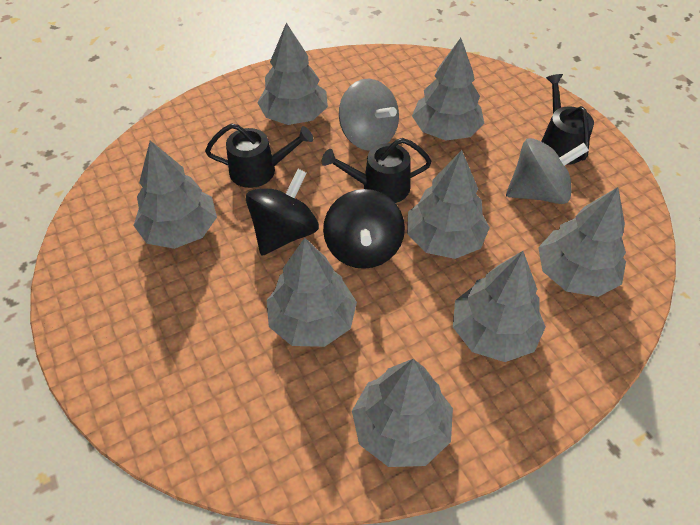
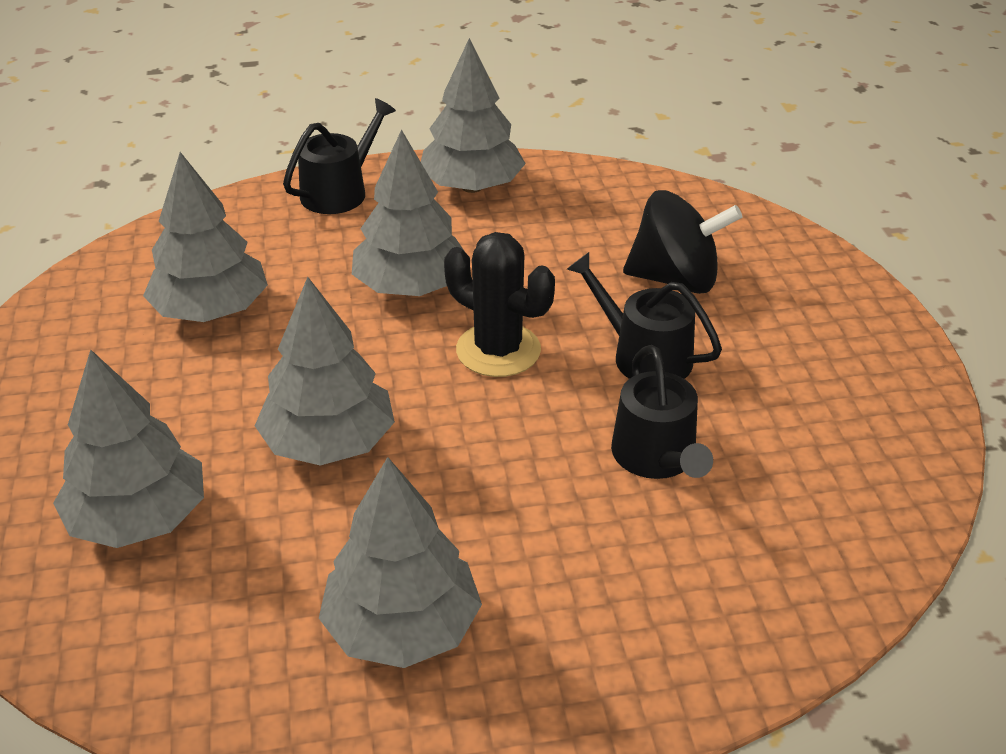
black cactus: 0 -> 1
black spinning top: 2 -> 1
grey spinning top: 2 -> 0
grey tree: 8 -> 6

